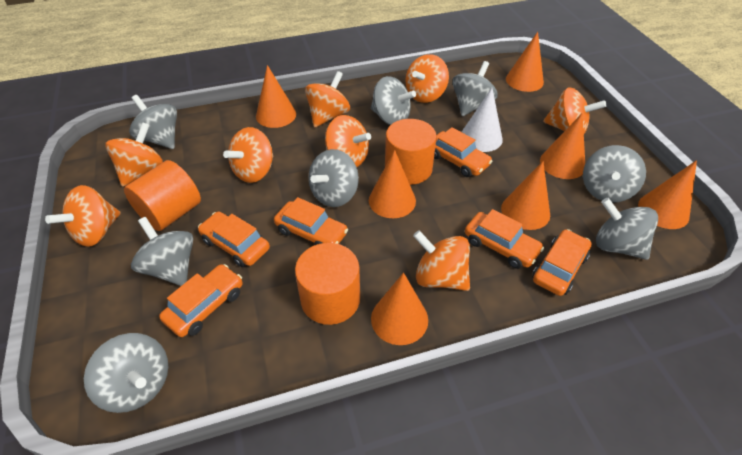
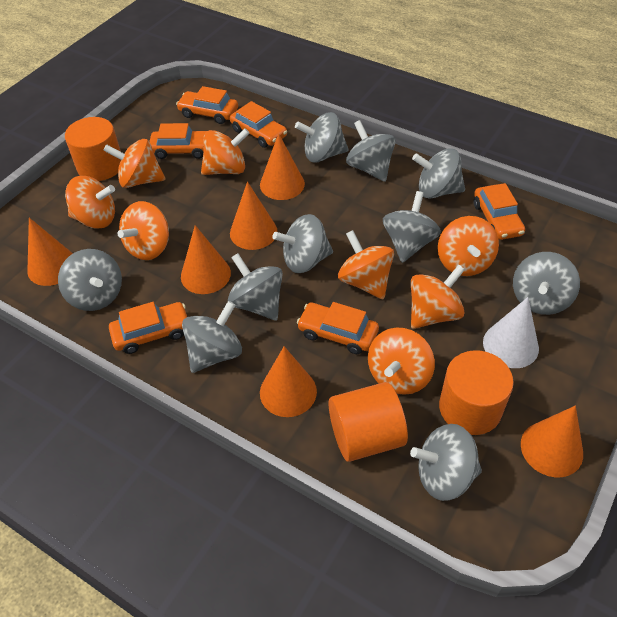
grey spinning top: 8 -> 10
orange cone: 7 -> 6

